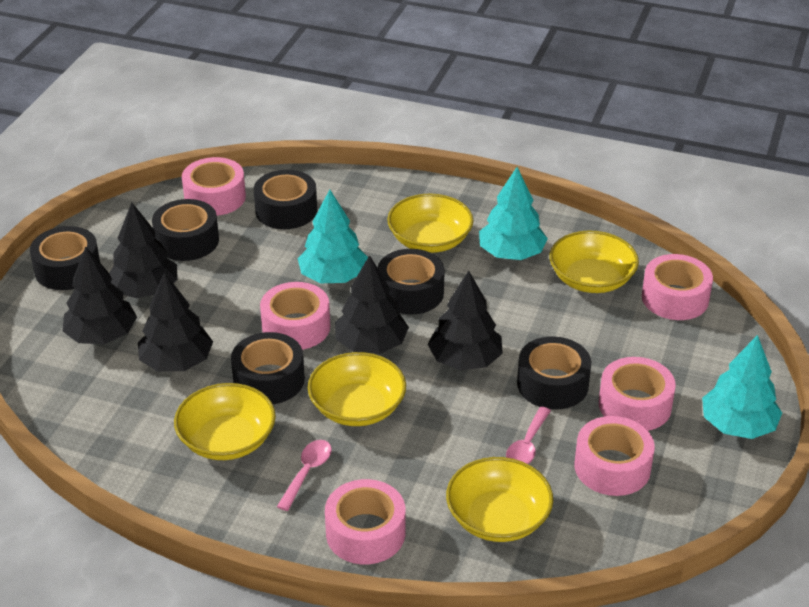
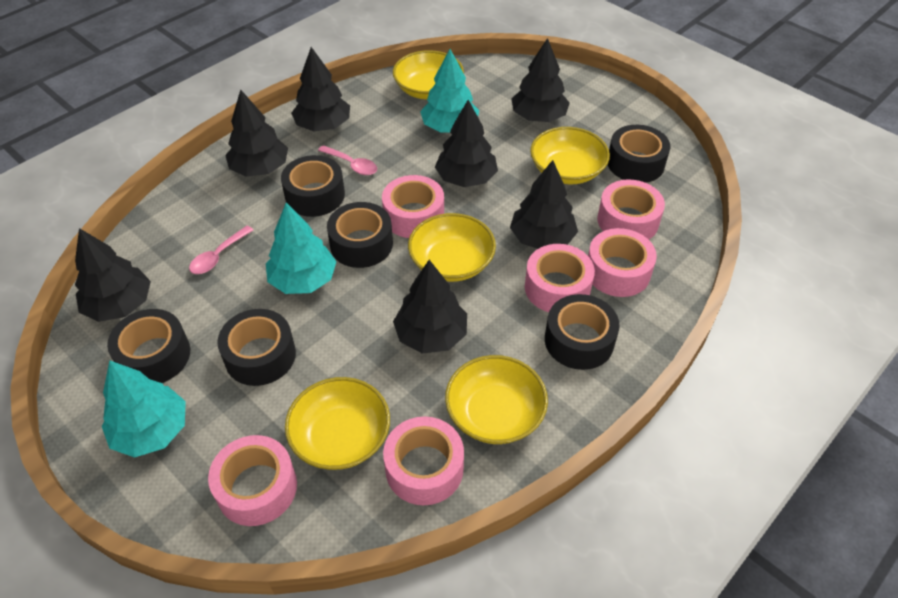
black tree: 5 -> 7

